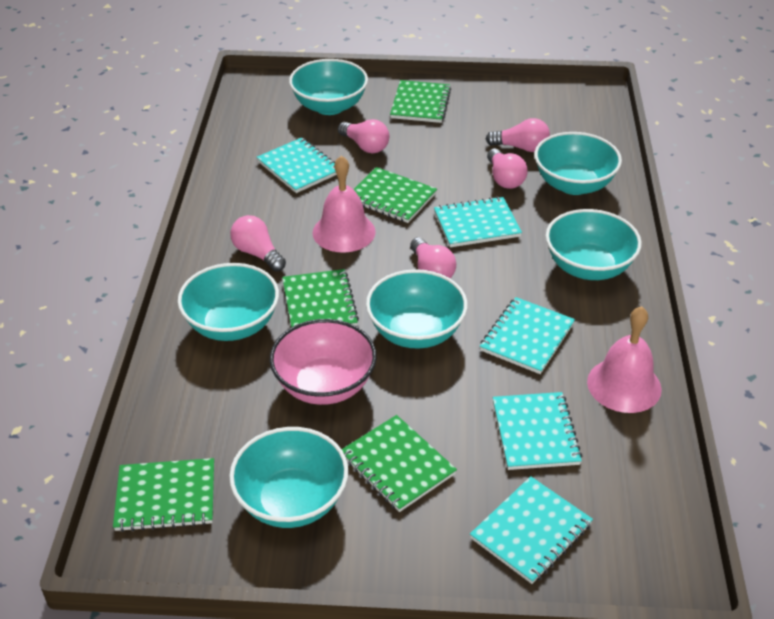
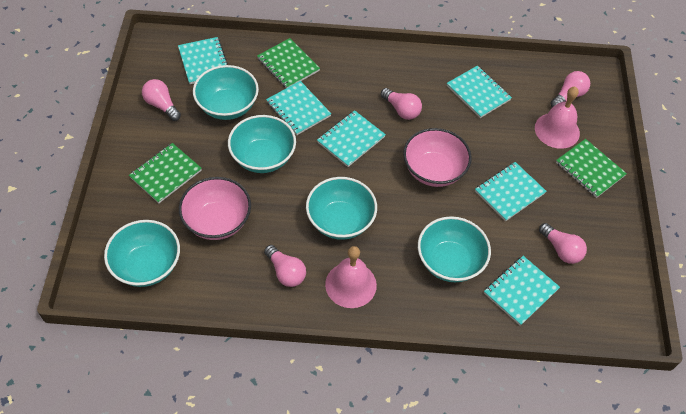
green notebook: 5 -> 3
pink bowl: 1 -> 2
turquoise bowl: 6 -> 5
turquoise notebook: 5 -> 6

